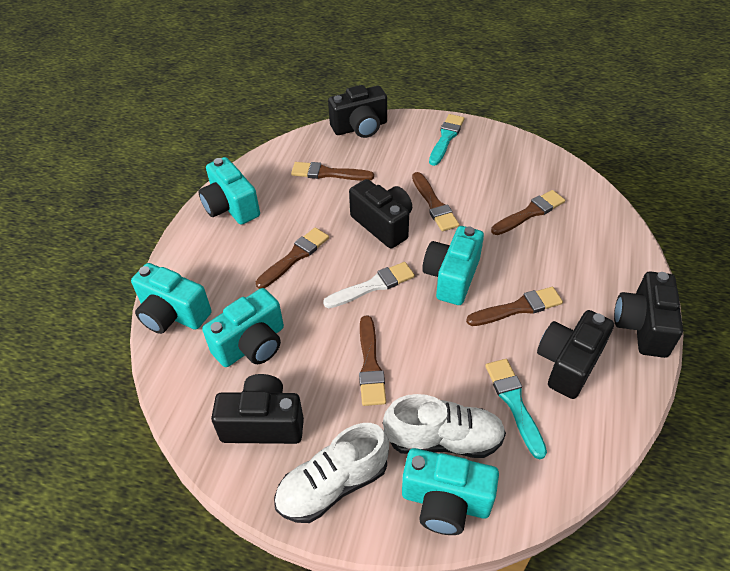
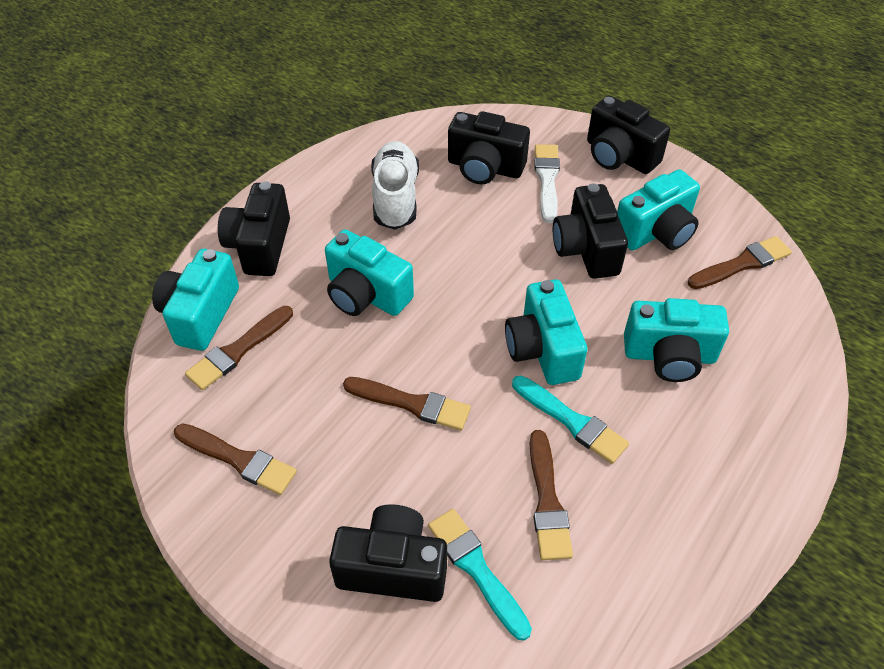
brown brush: 6 -> 5
white shoe: 2 -> 1

